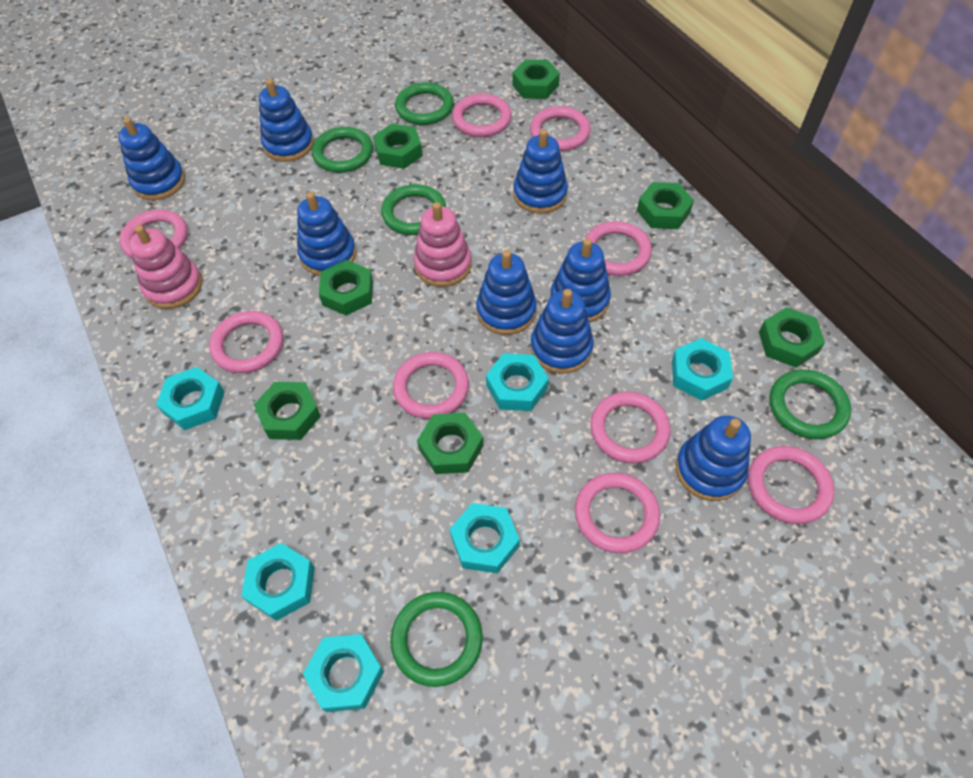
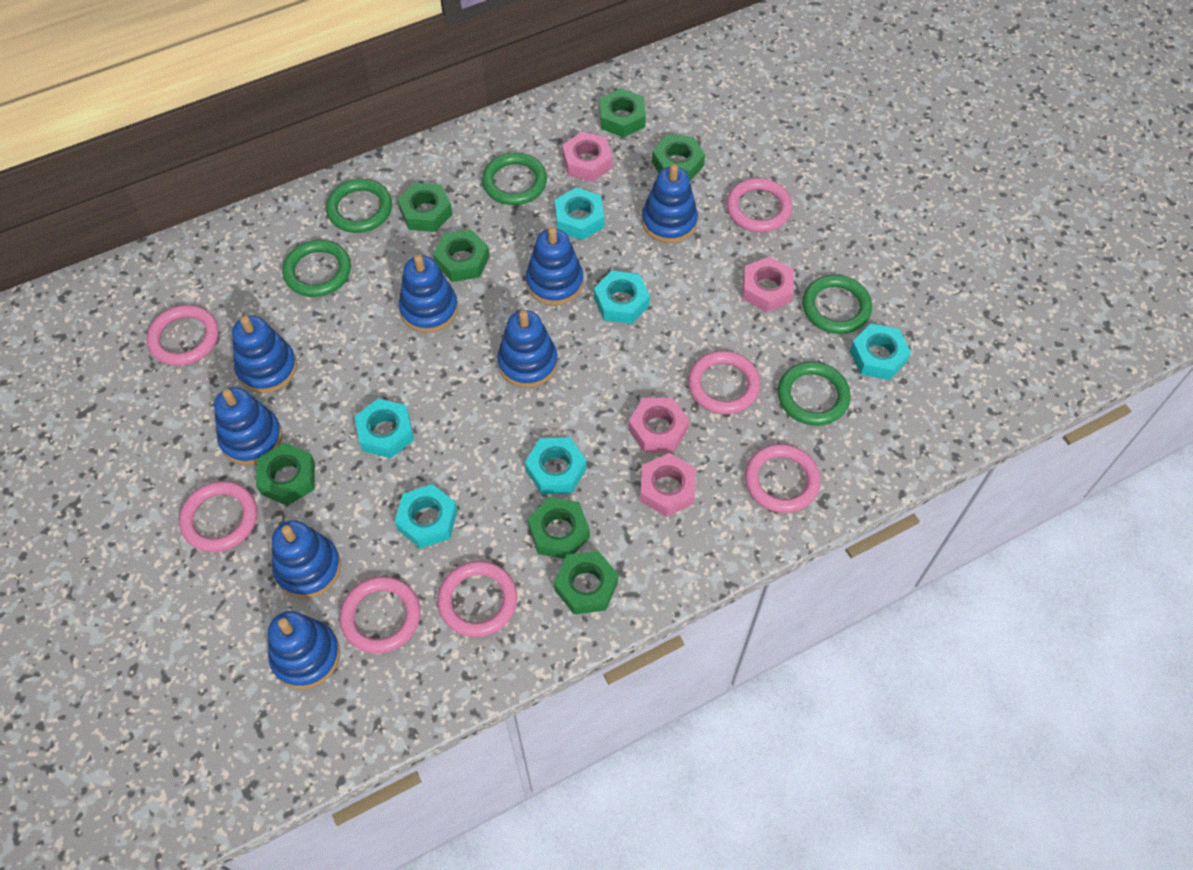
pink nut: 0 -> 4
pink ring: 9 -> 7
pink stacking toy: 2 -> 0

